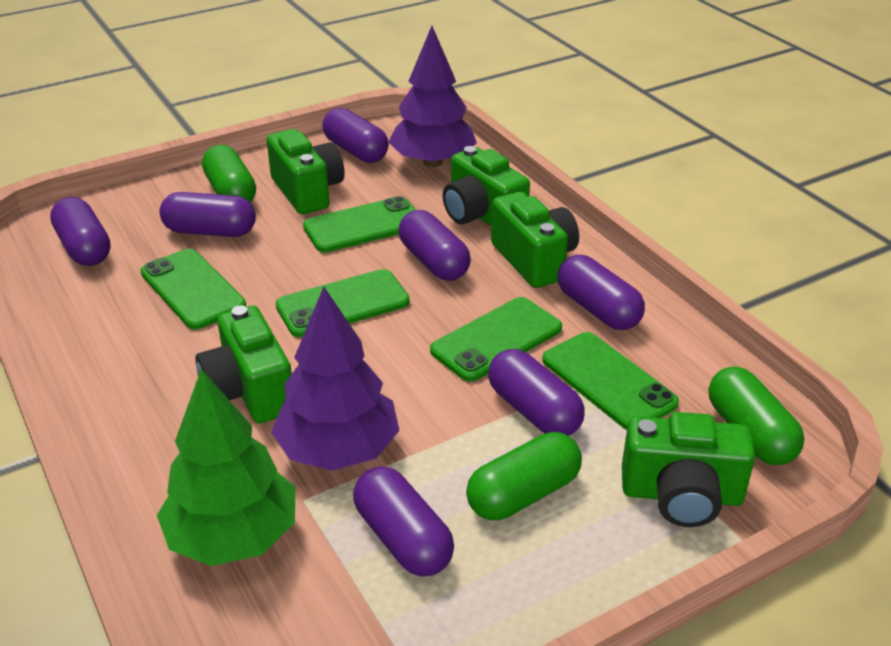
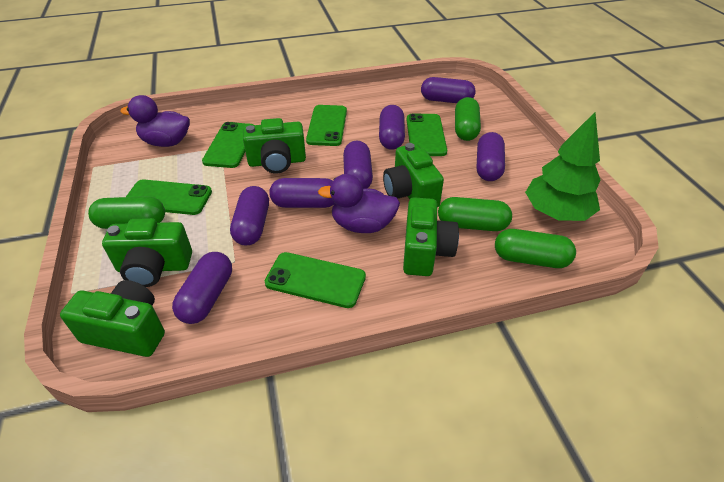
green capsule: 3 -> 4
purple duck: 0 -> 2
purple tree: 2 -> 0

